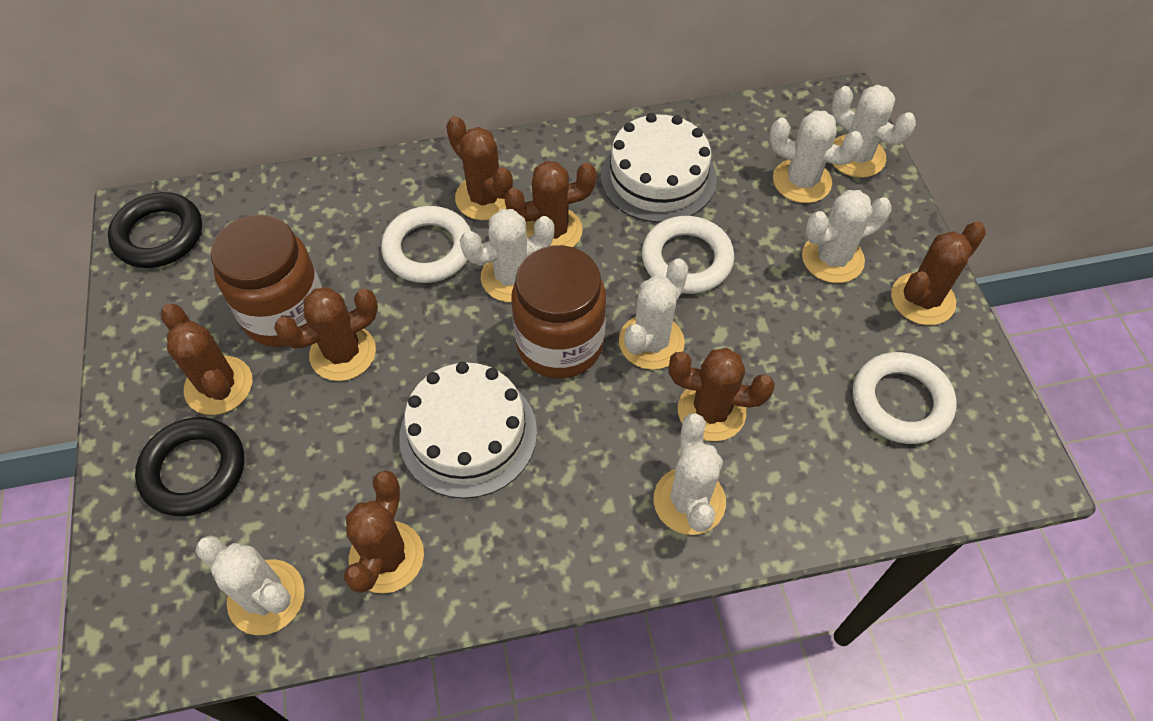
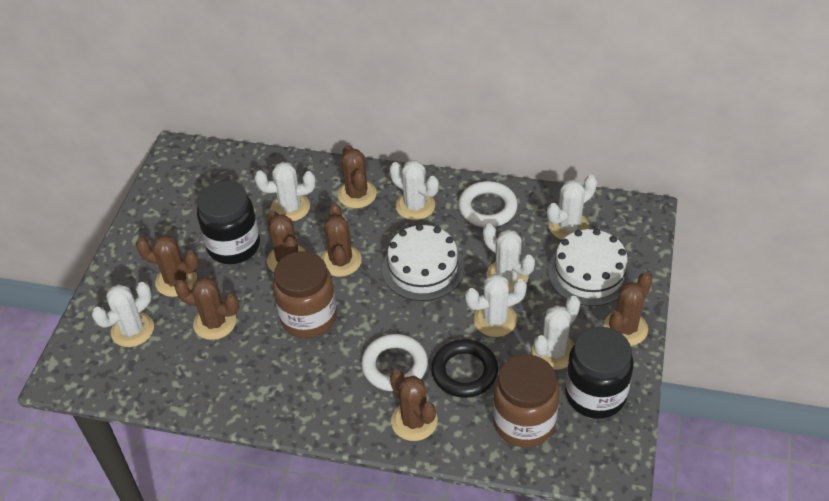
black jar: 0 -> 2
black ring: 2 -> 1
white ring: 3 -> 2

